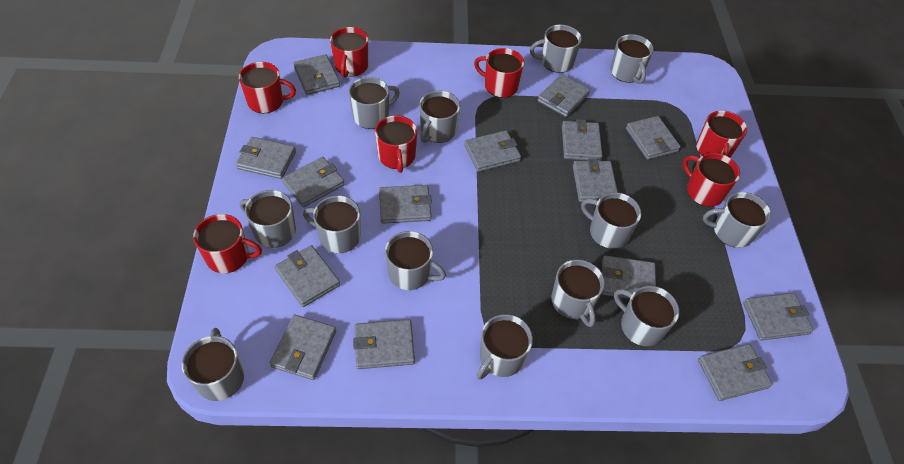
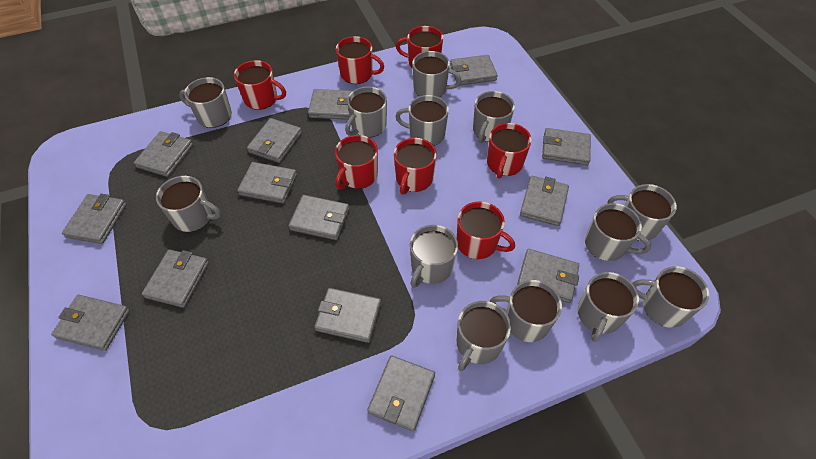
grey wallet: 15 -> 14

